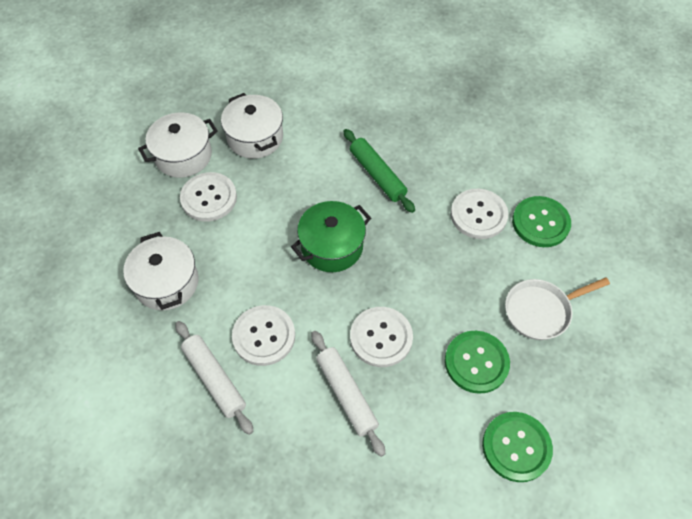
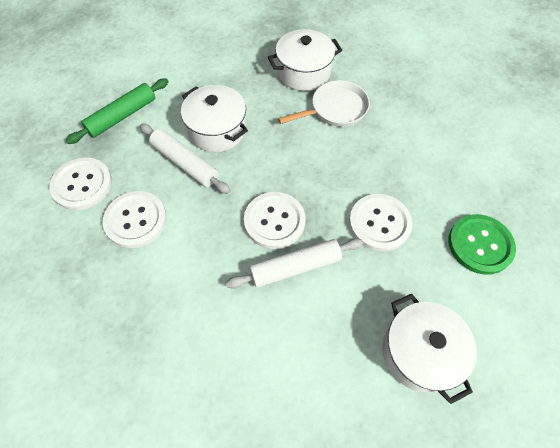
green button: 3 -> 1
green pot: 1 -> 0

